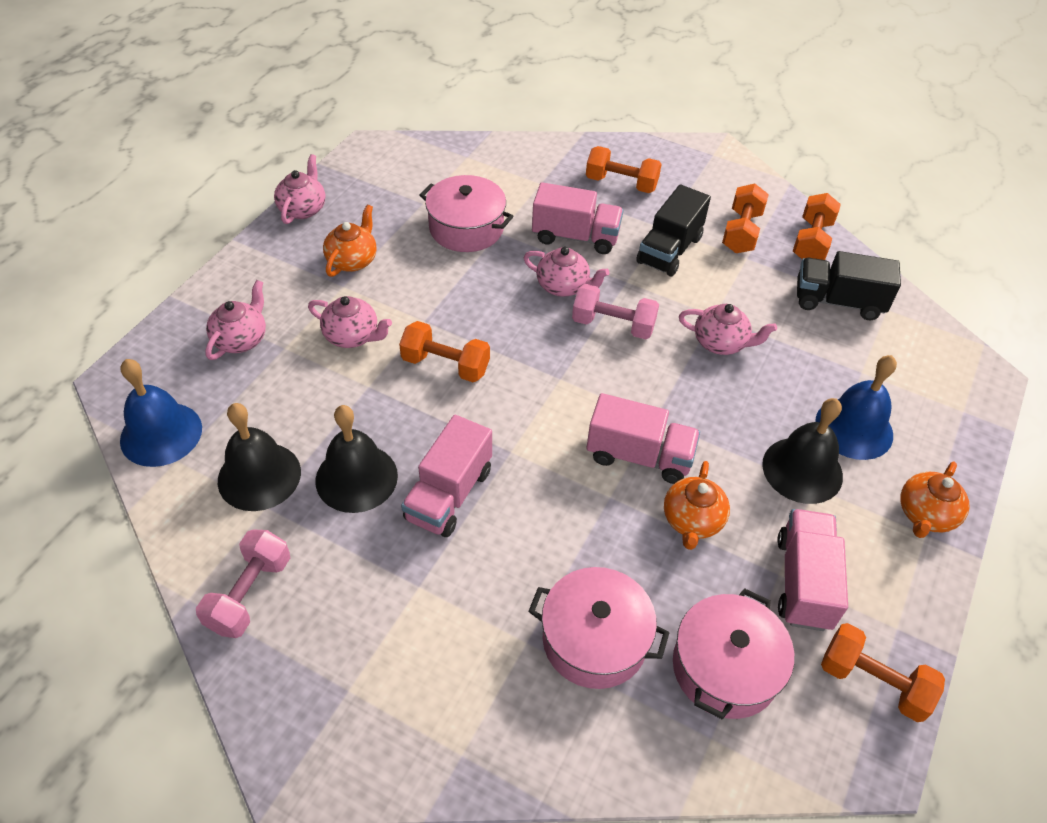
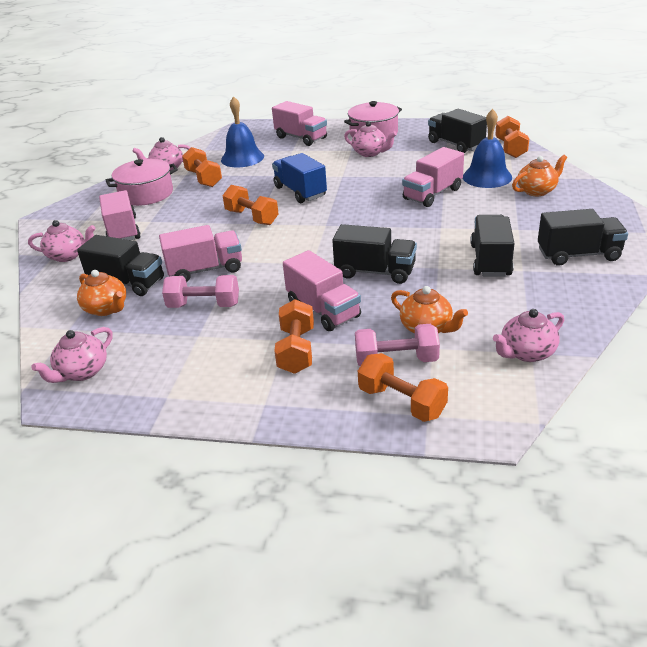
black bell: 3 -> 0
black truck: 2 -> 5
blue truck: 0 -> 1
pink pot: 3 -> 2
pink truck: 4 -> 5

